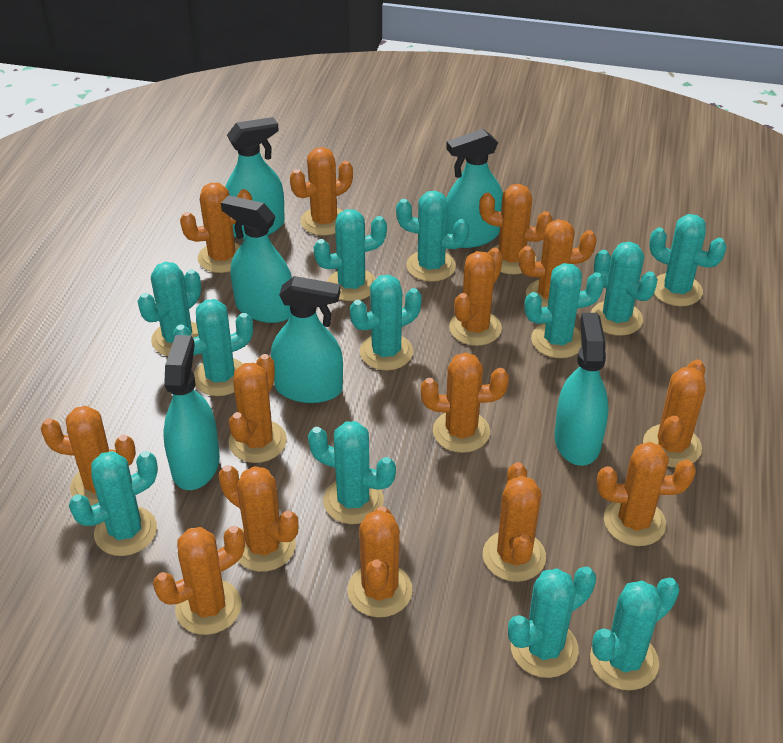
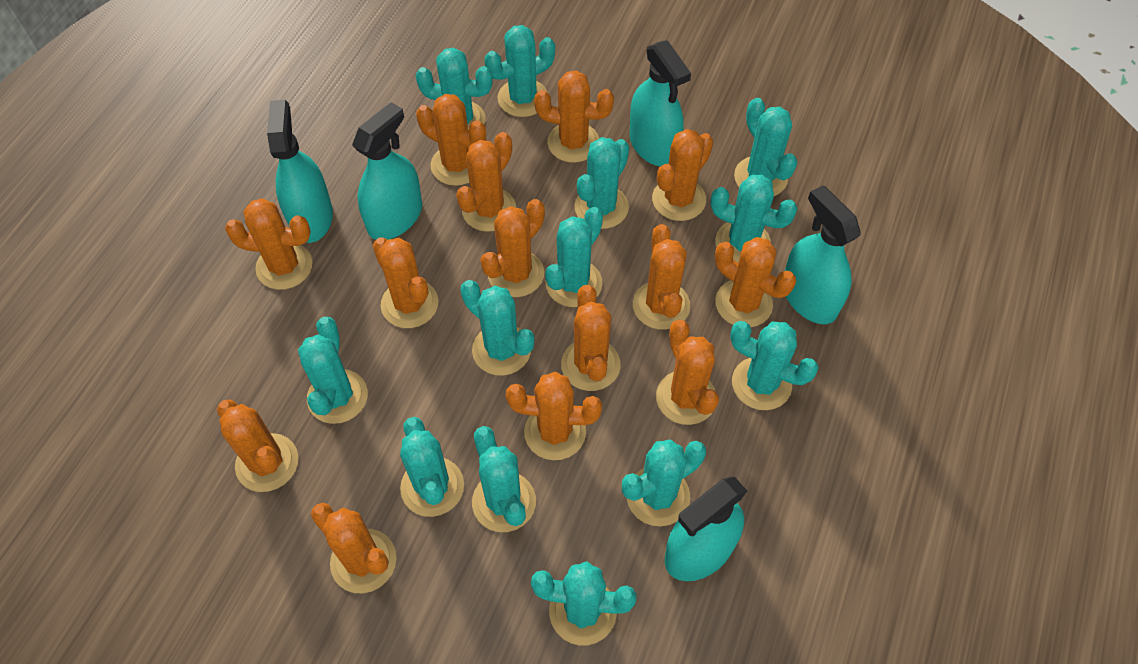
turquoise cactus: 12 -> 13
turquoise spray bottle: 6 -> 5

